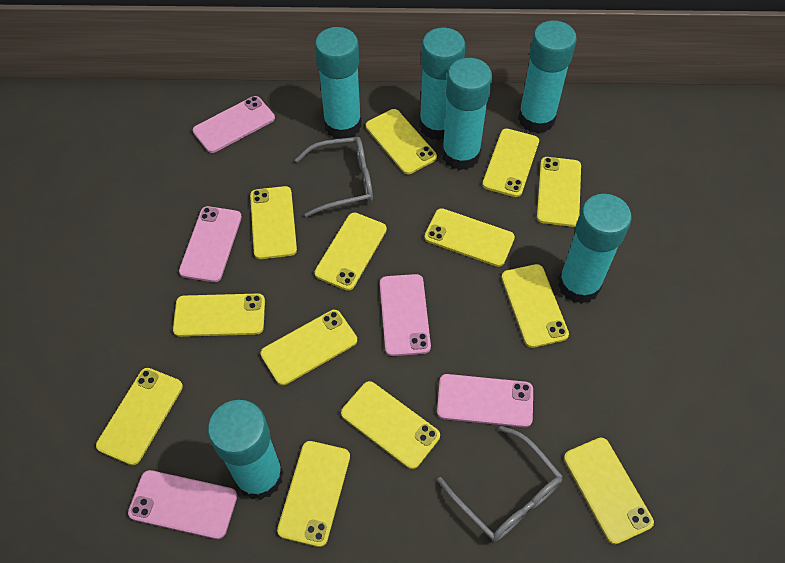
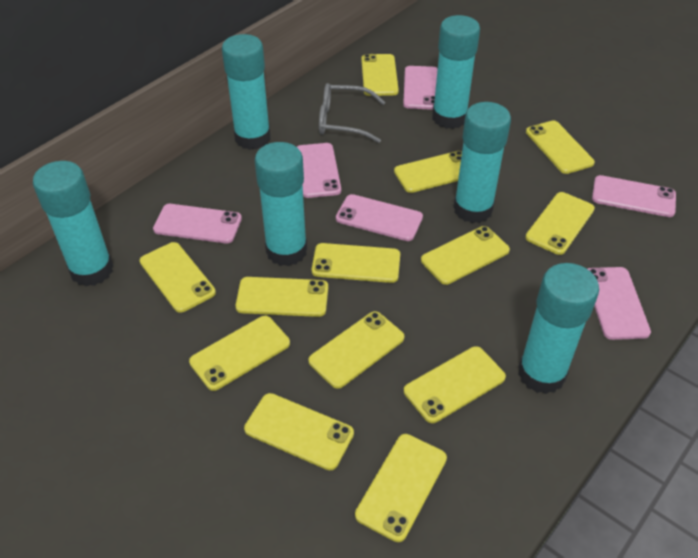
grey glasses: 2 -> 1
pink phone: 5 -> 6

